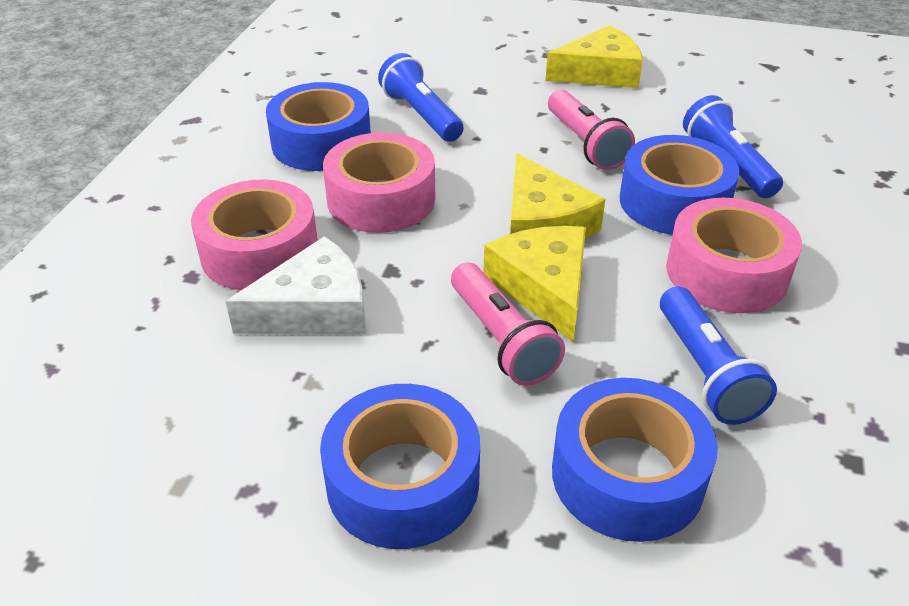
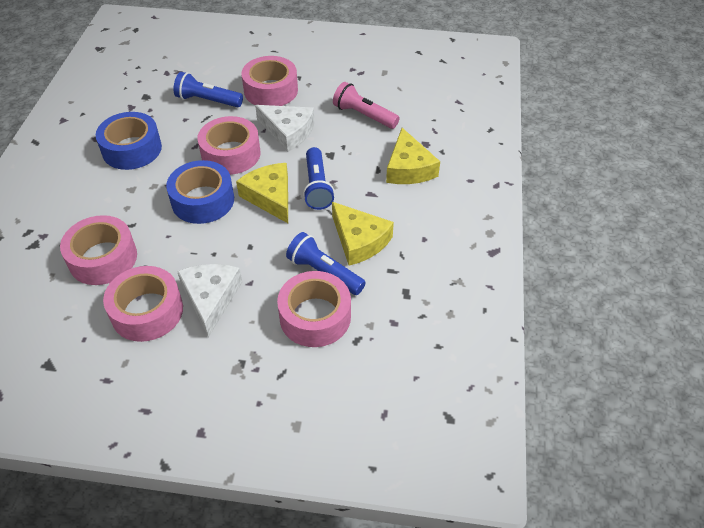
blue tape: 4 -> 2
pink flashlight: 2 -> 1
pink tape: 3 -> 5
white cheese: 1 -> 2

